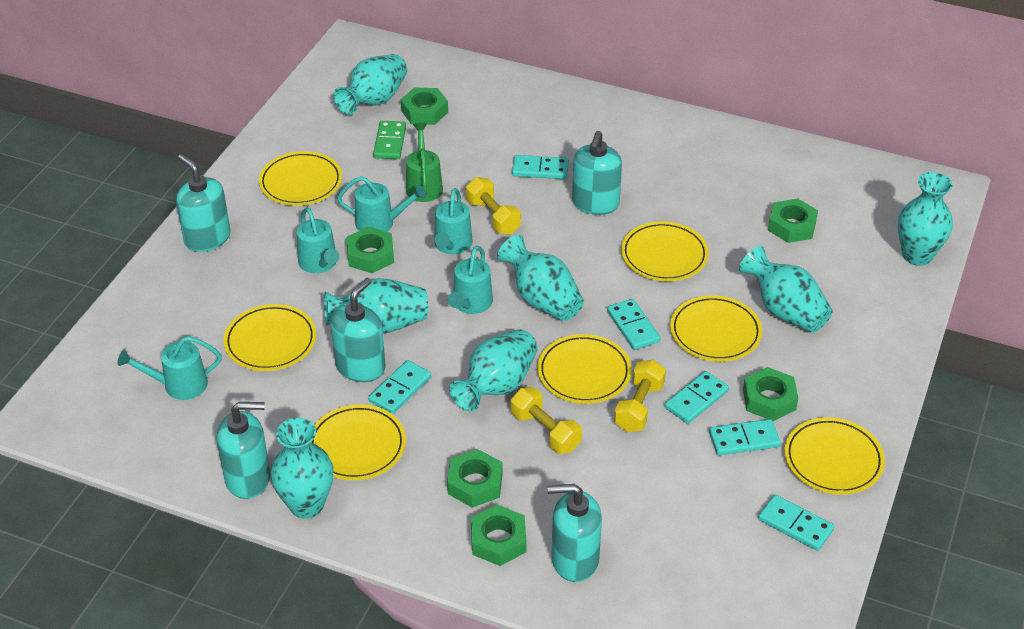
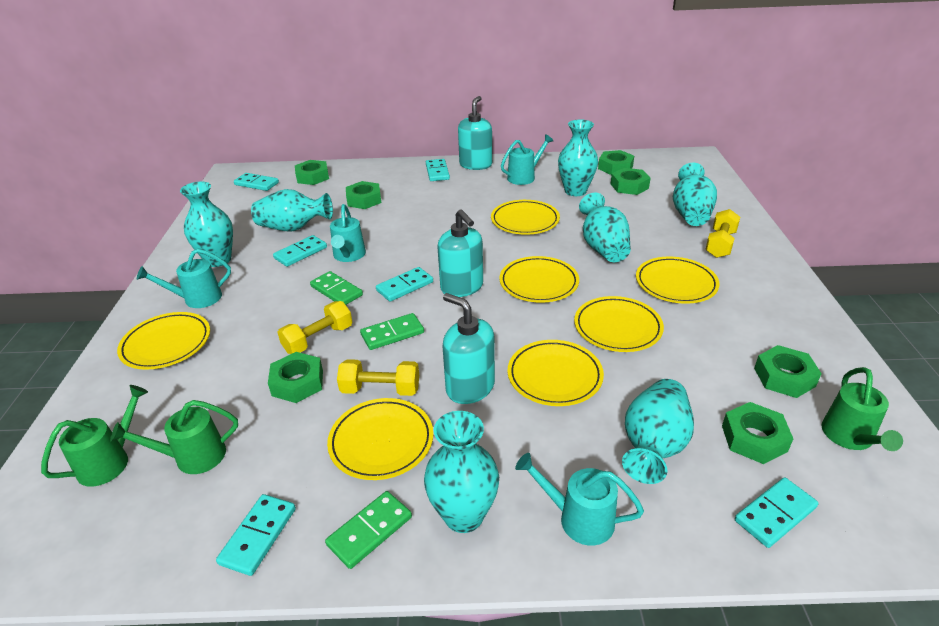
green domino: 1 -> 3
green nut: 6 -> 7
green watering can: 1 -> 3
turquoise soap dispenser: 5 -> 3
turquoise watering can: 5 -> 4

